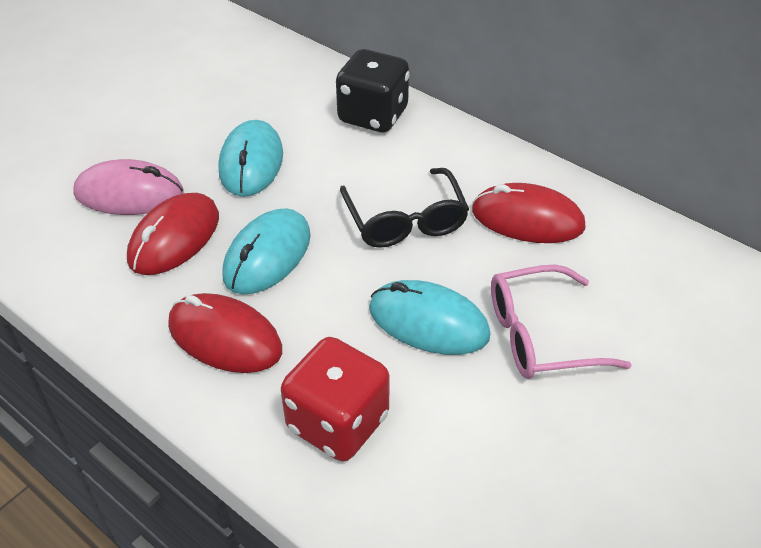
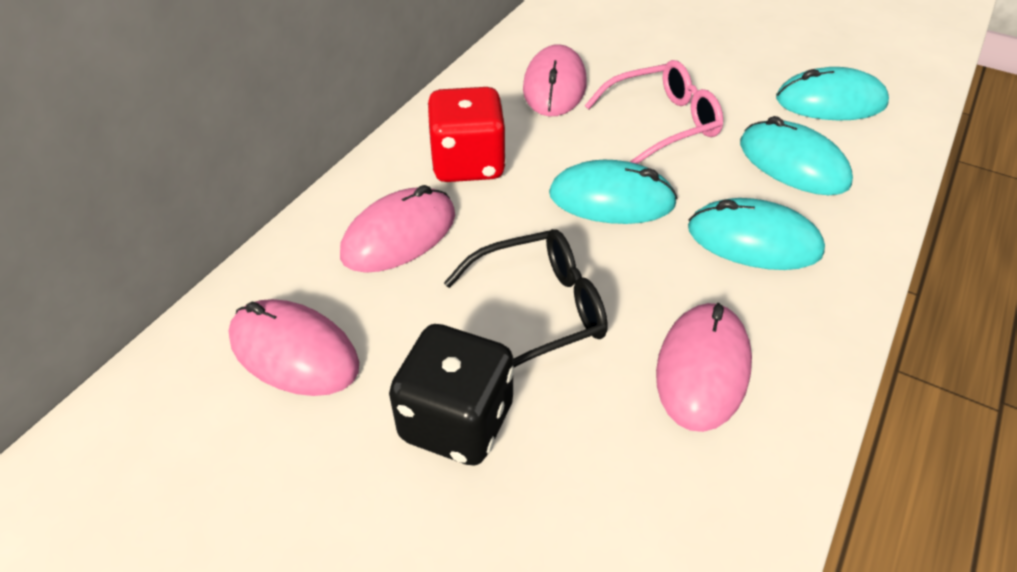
pink mouse: 1 -> 4
red mouse: 3 -> 0
turquoise mouse: 3 -> 4

